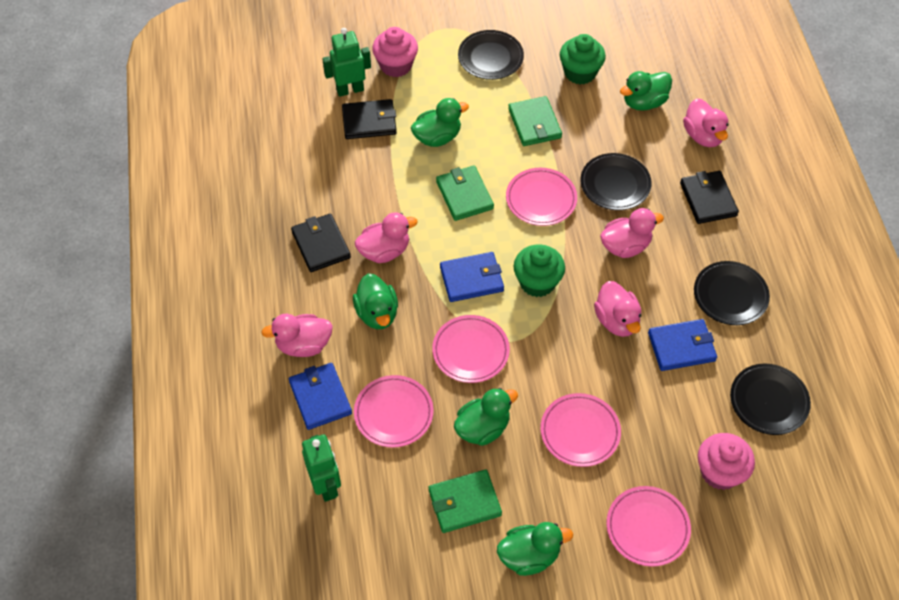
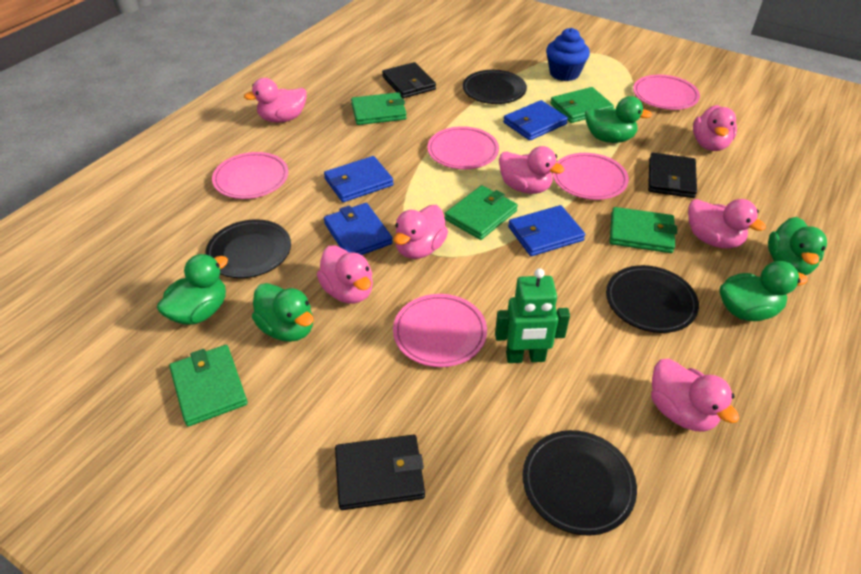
blue cupcake: 0 -> 1
blue wallet: 3 -> 4
green cupcake: 2 -> 0
green robot: 2 -> 1
green wallet: 3 -> 5
pink cupcake: 2 -> 0
pink duck: 5 -> 7

